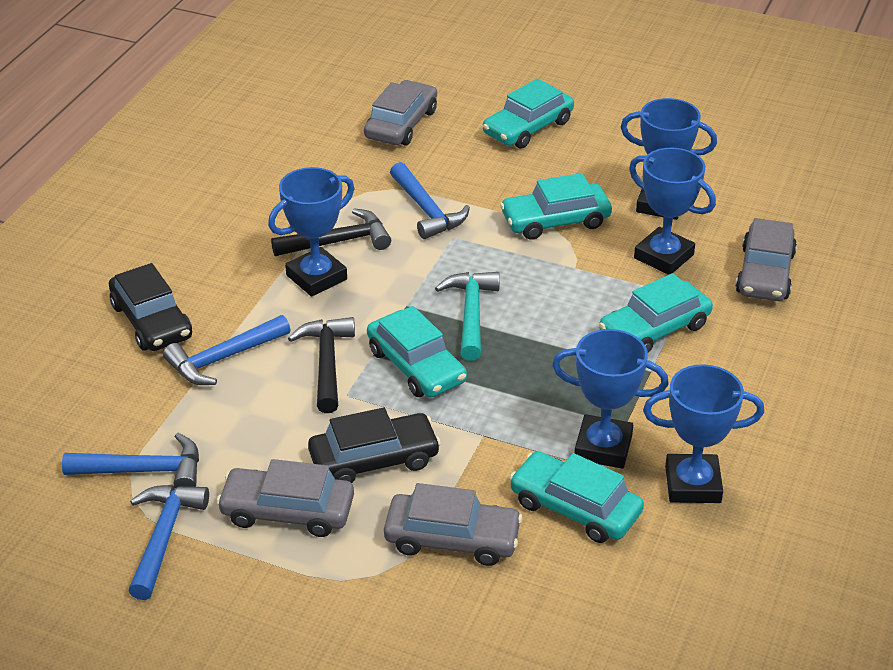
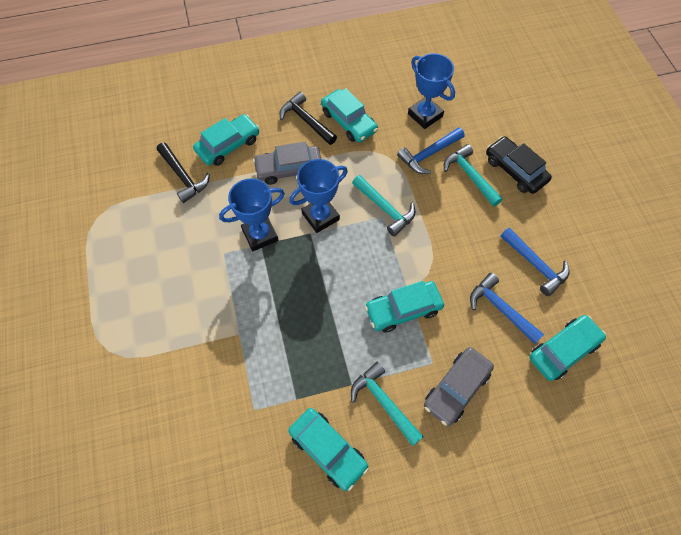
black car: 2 -> 1
blue hammer: 4 -> 3
blue trophy: 5 -> 3
grey car: 4 -> 2
turquoise hammer: 1 -> 3

